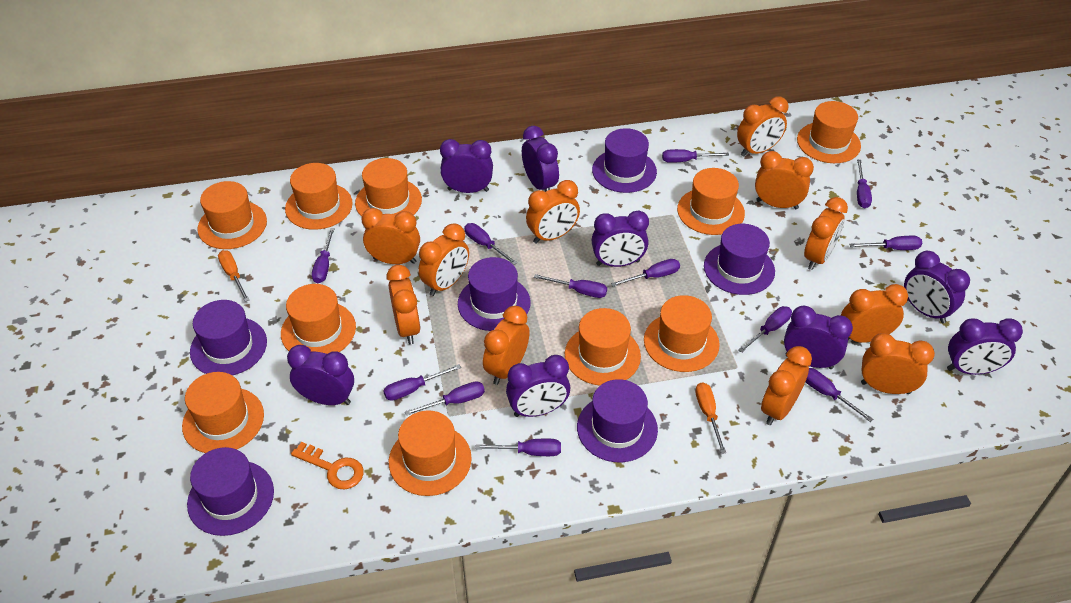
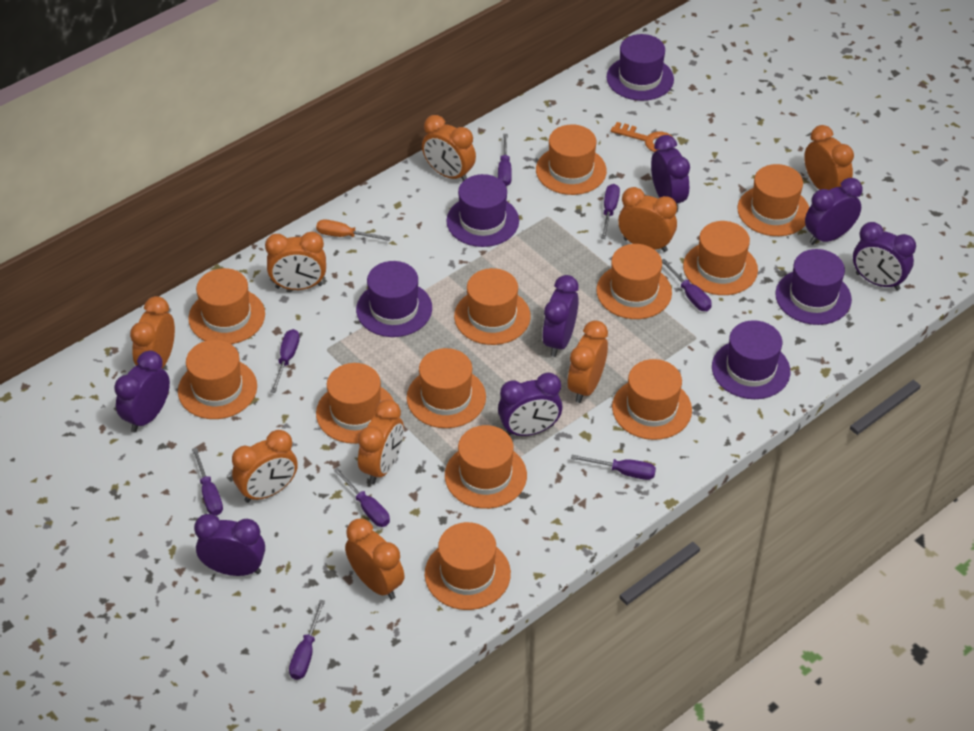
orange clock: 11 -> 9
orange hat: 10 -> 12
orange screwdriver: 2 -> 1
purple clock: 8 -> 7
purple hat: 6 -> 5
purple screwdriver: 12 -> 8

